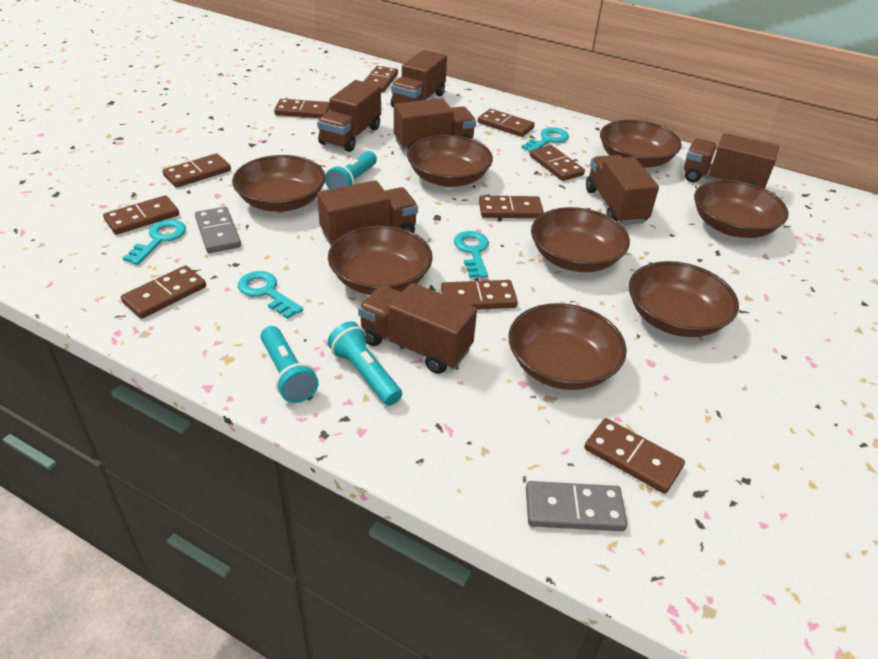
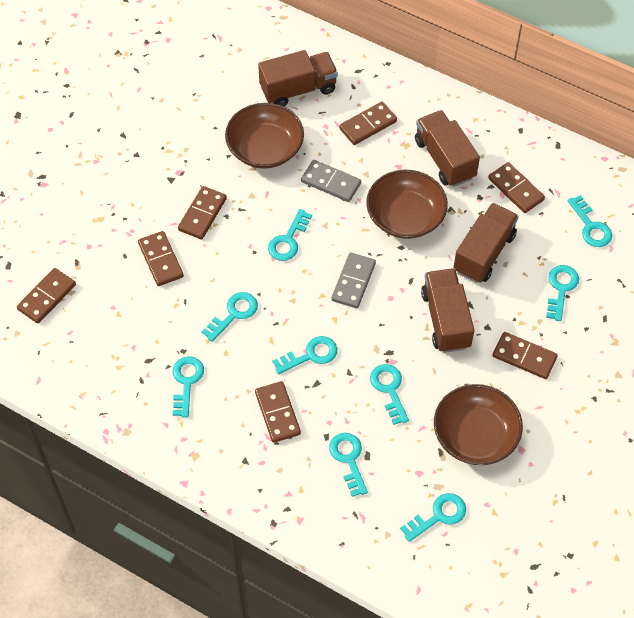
brown bowl: 8 -> 3
brown domino: 10 -> 7
brown truck: 7 -> 4
turquoise flashlight: 3 -> 0
turquoise key: 4 -> 9

